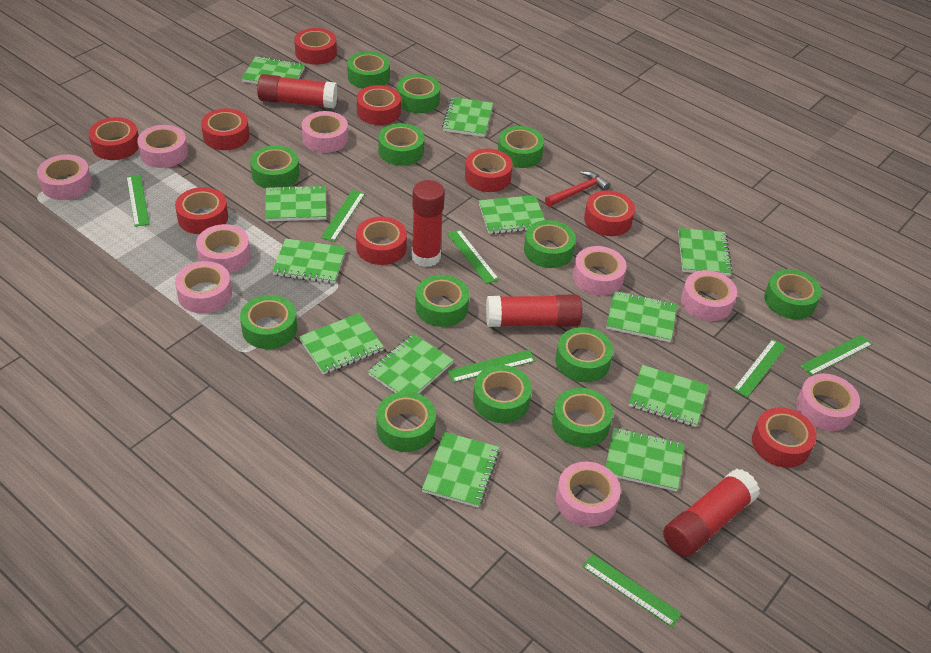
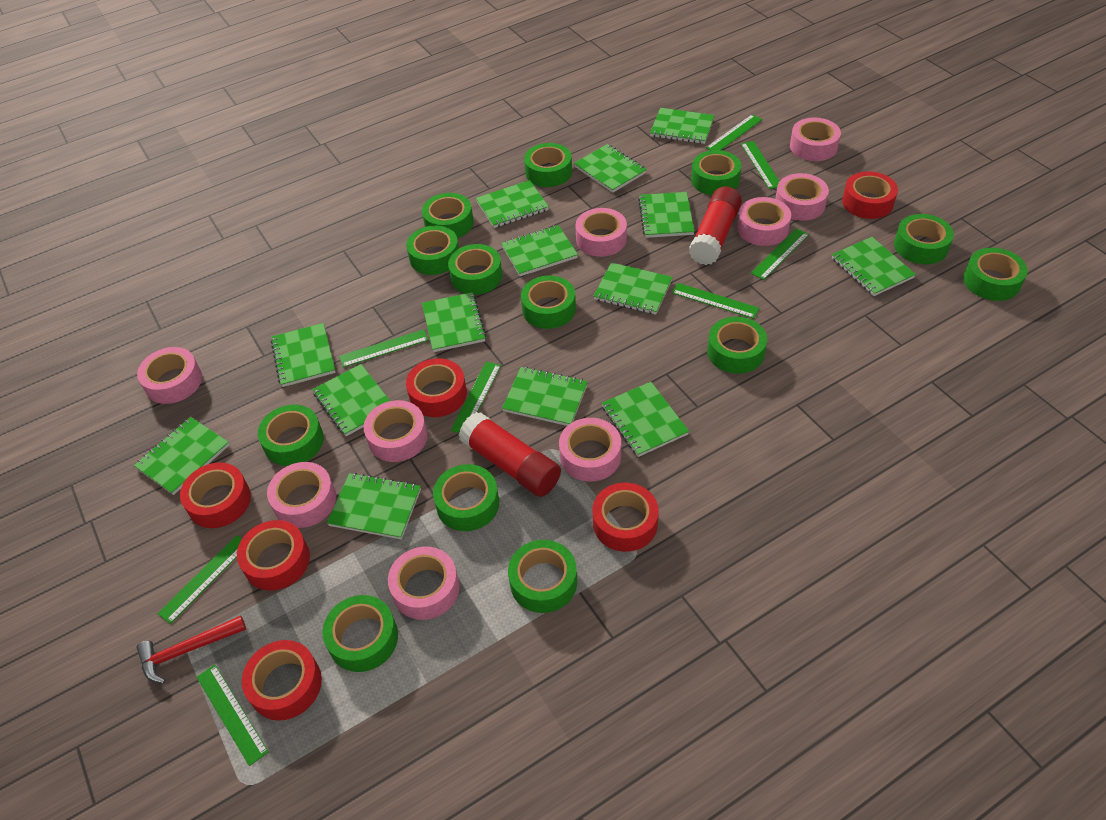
green notebook: 12 -> 14
green ruler: 7 -> 8
red glue stick: 4 -> 2
red tape: 9 -> 6

